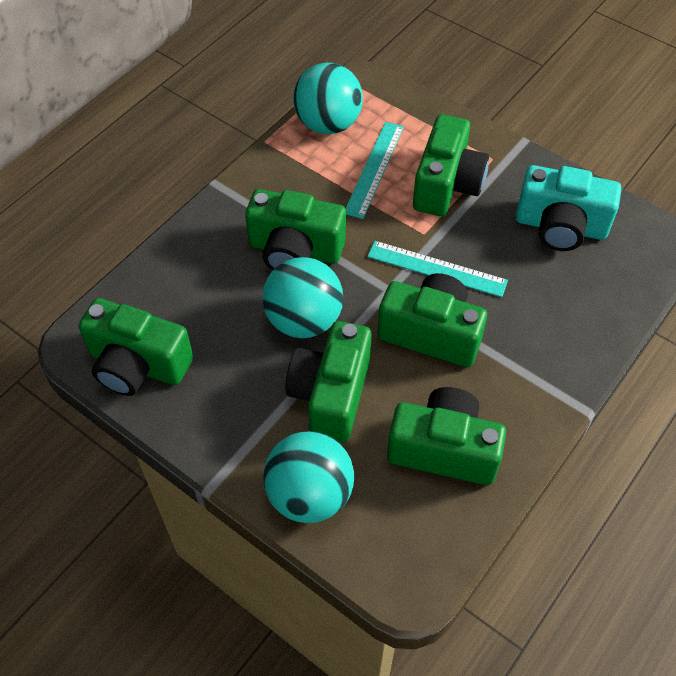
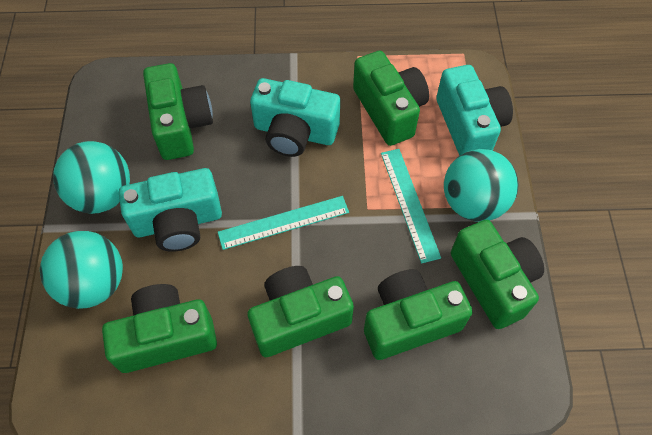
turquoise camera: 1 -> 3

